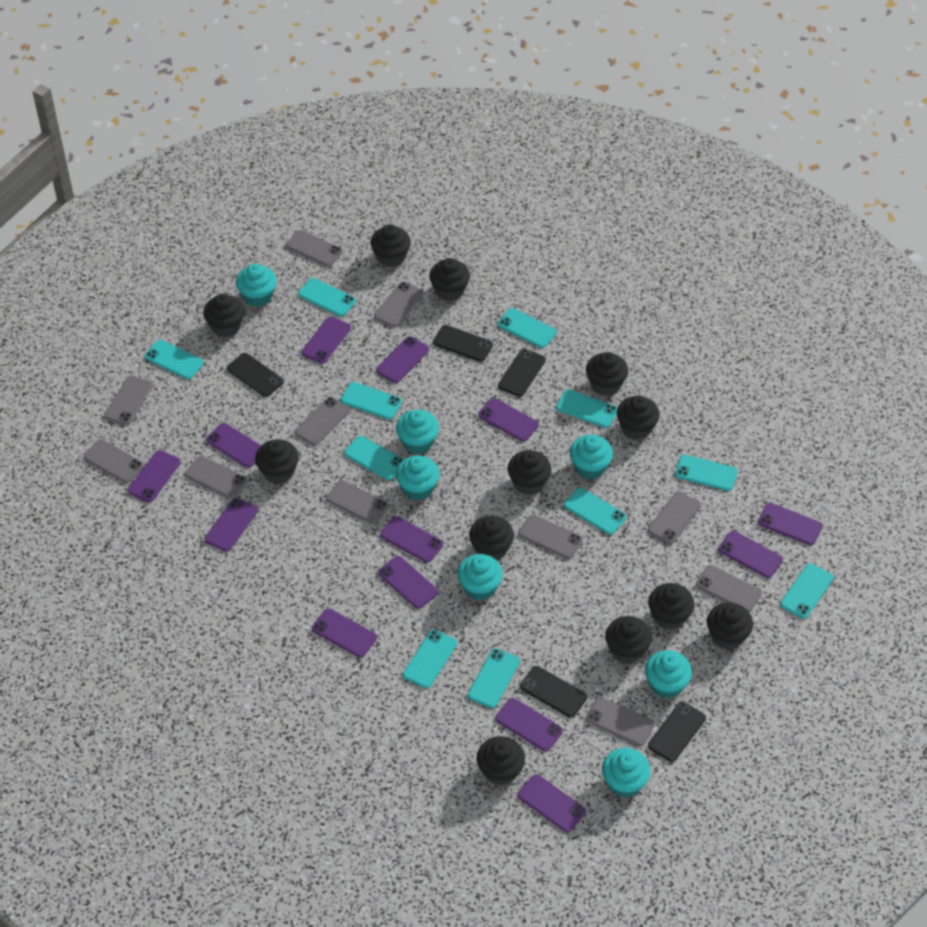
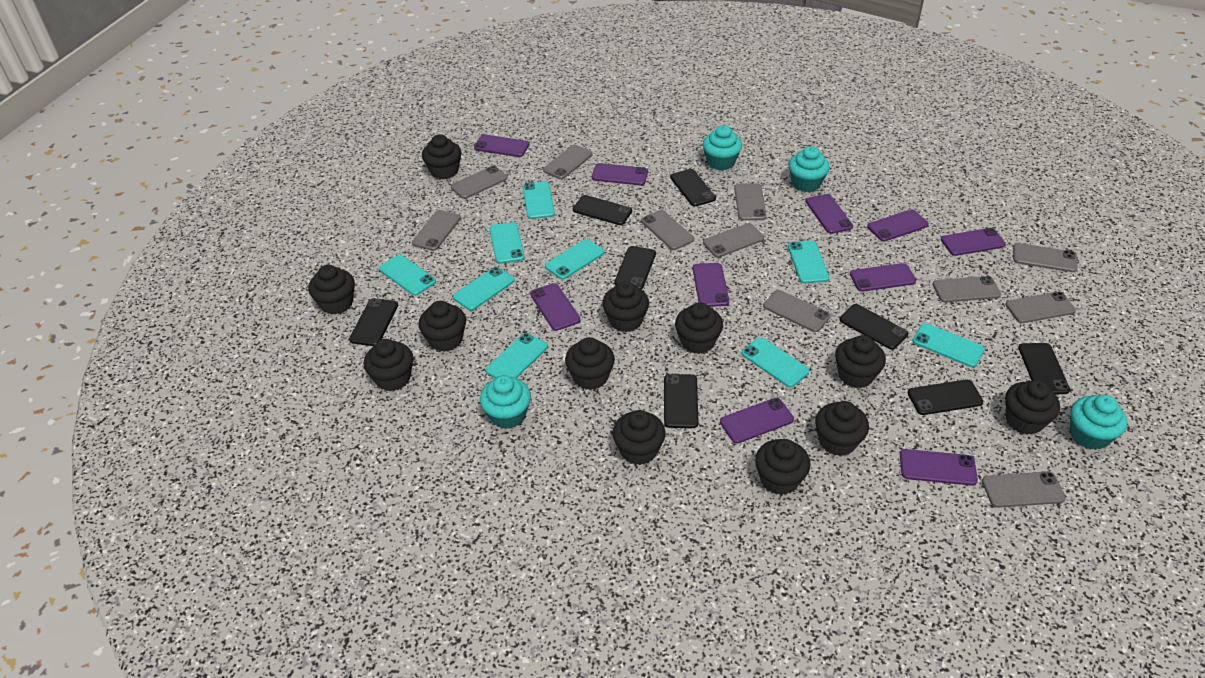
black phone: 5 -> 8
purple phone: 13 -> 10
turquoise cupcake: 7 -> 4
turquoise phone: 11 -> 9

